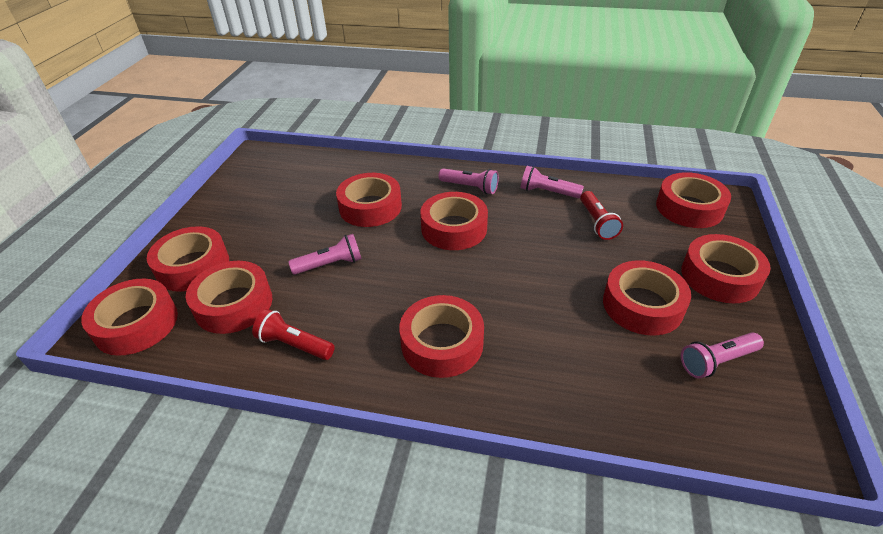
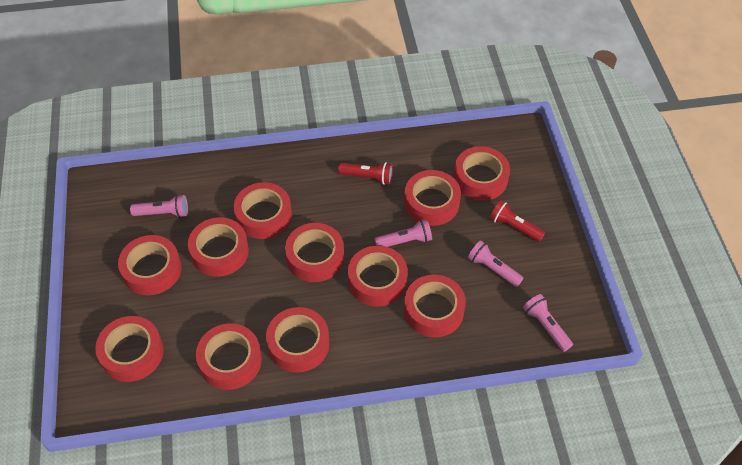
red tape: 9 -> 11

